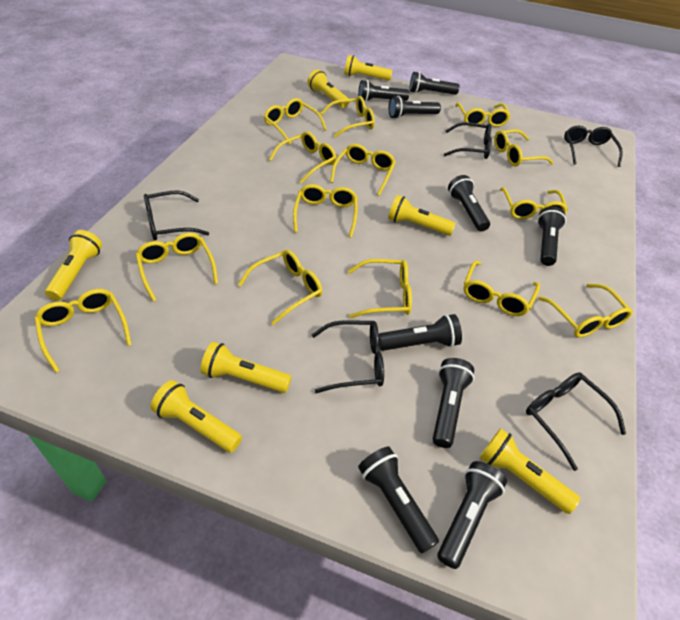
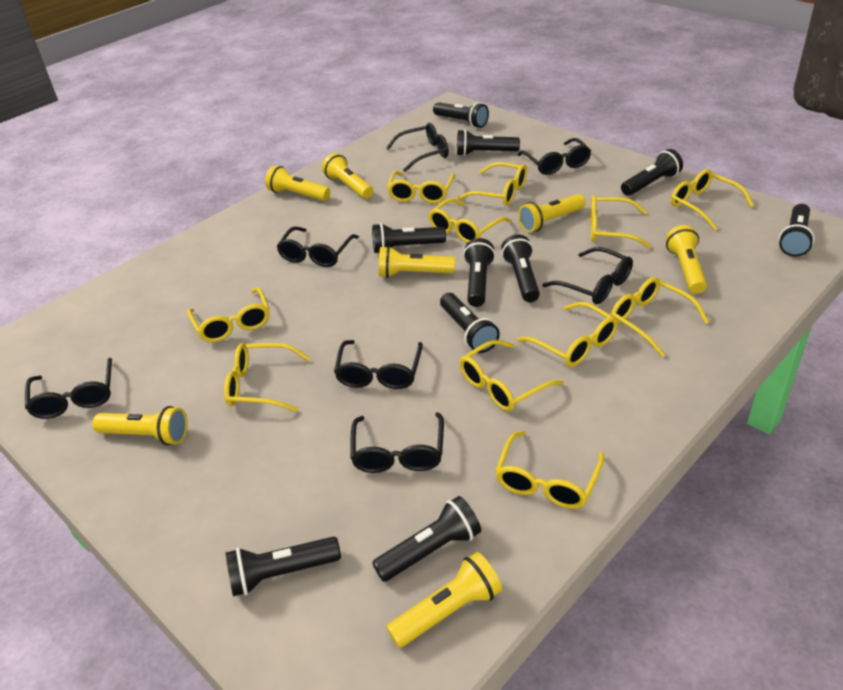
black flashlight: 9 -> 10
black glasses: 5 -> 7
yellow glasses: 14 -> 11

